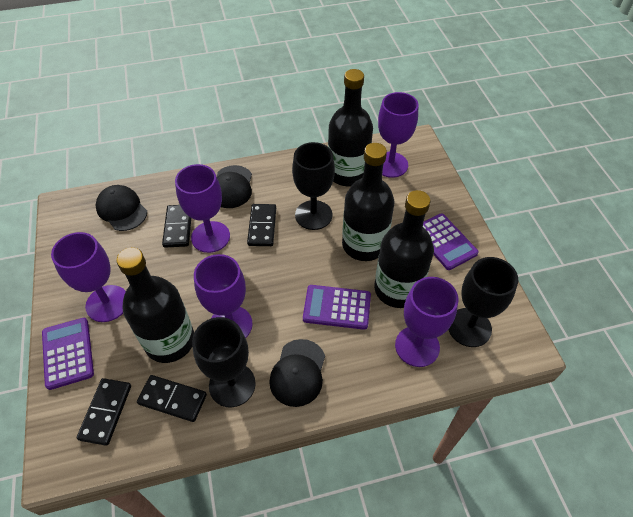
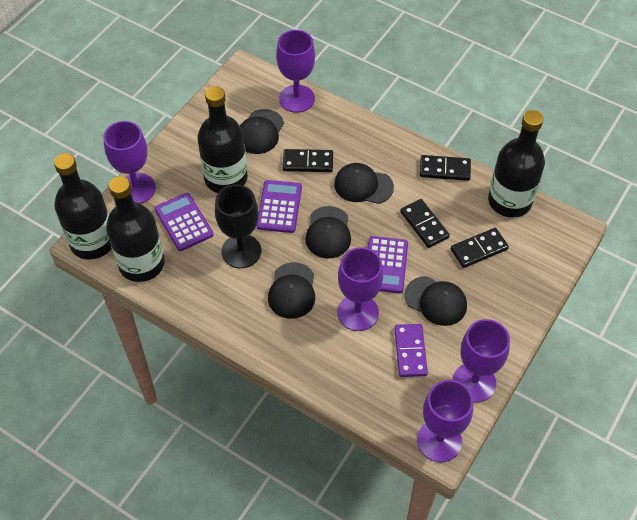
black cap: 3 -> 5
black goblet: 3 -> 1
purple domino: 0 -> 1

